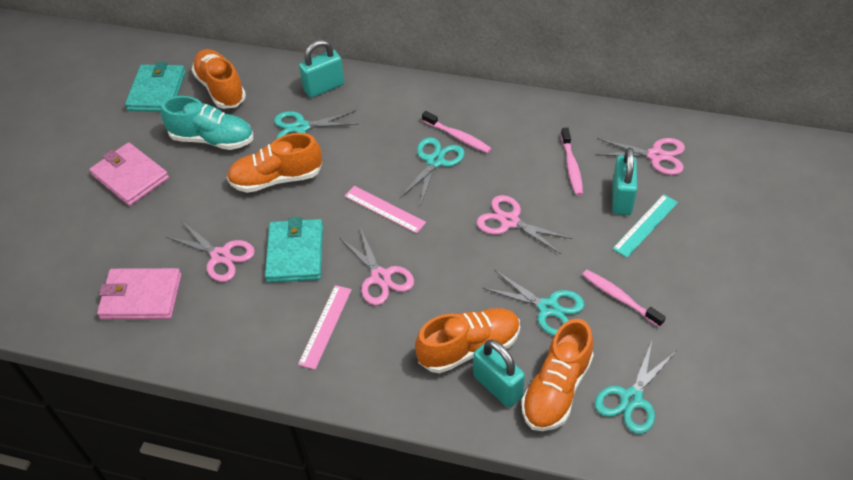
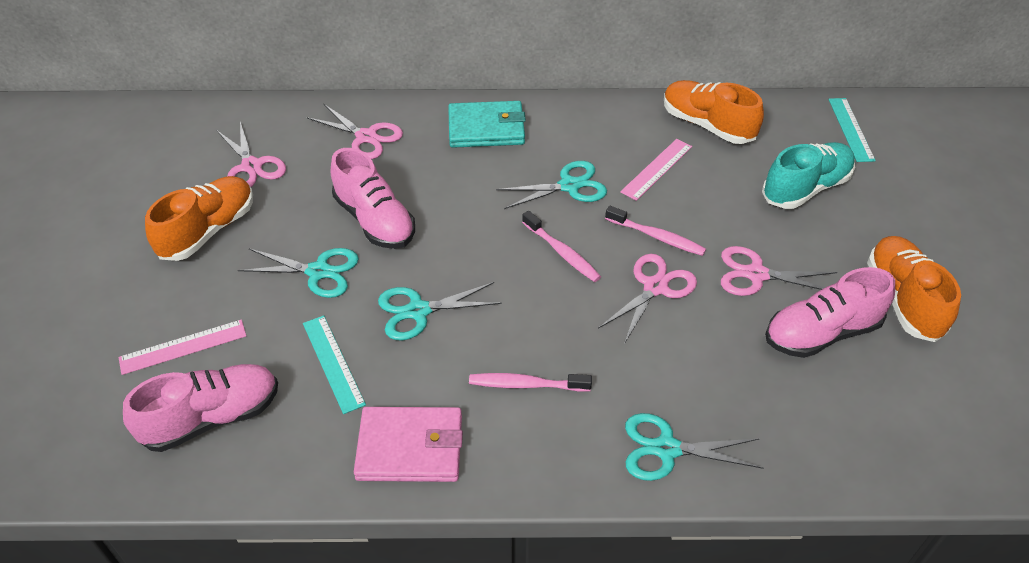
orange shoe: 4 -> 3
pink shoe: 0 -> 3
pink wallet: 2 -> 1
turquoise padlock: 3 -> 0
turquoise ruler: 1 -> 2
turquoise wallet: 2 -> 1

